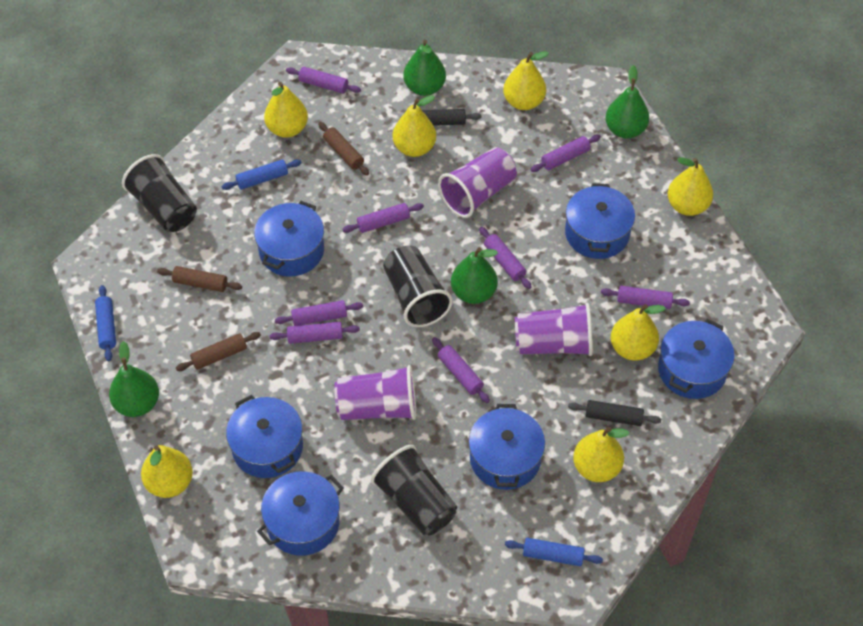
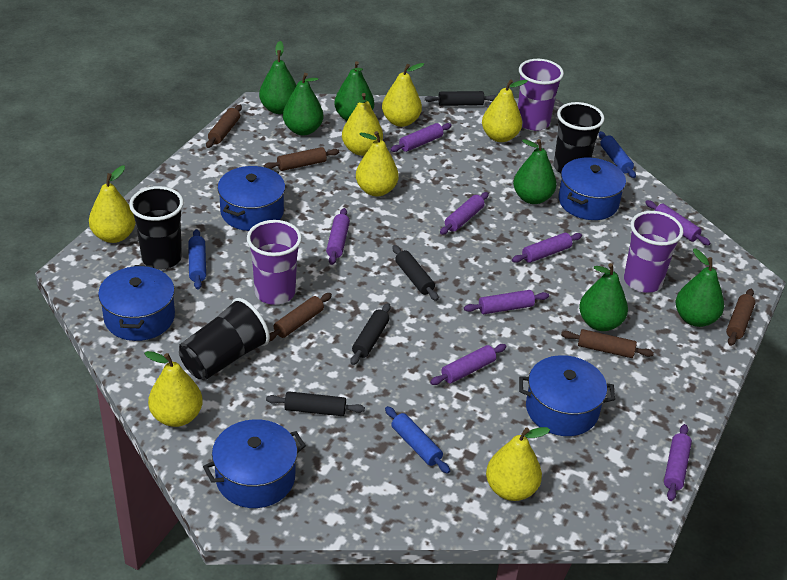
black rolling pin: 2 -> 4
blue pot: 6 -> 5
brown rolling pin: 3 -> 5
green pear: 4 -> 6

